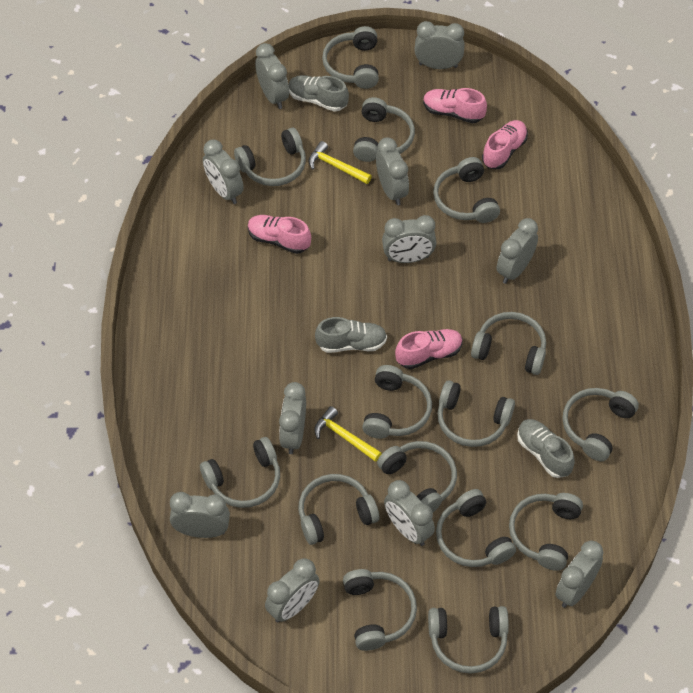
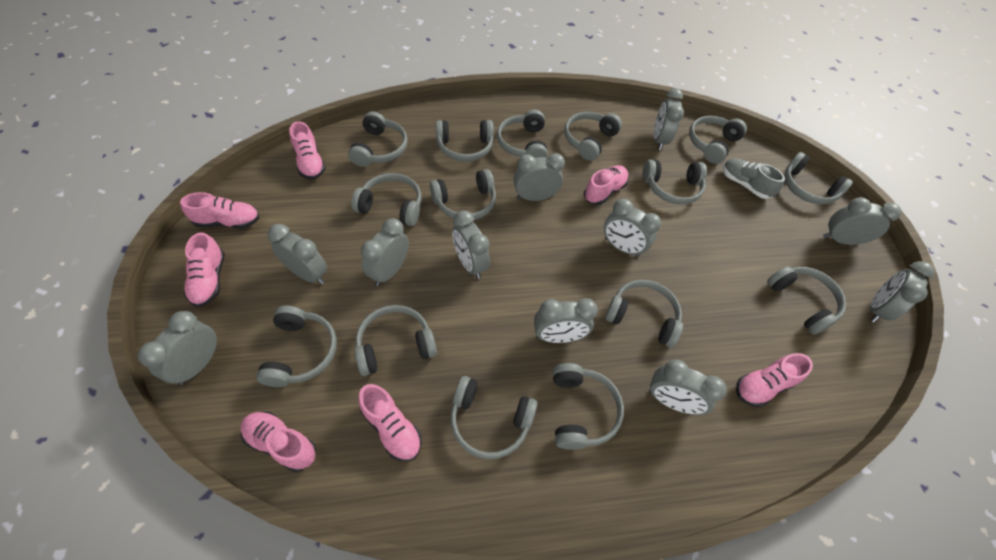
grey shoe: 3 -> 1
pink shoe: 4 -> 7
yellow hammer: 2 -> 0

